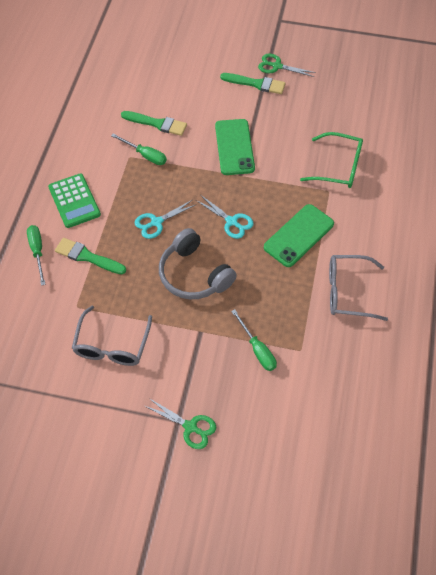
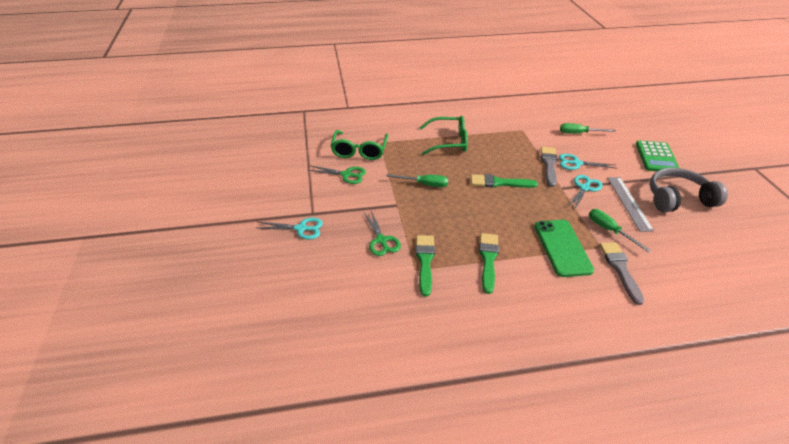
green glasses: 1 -> 2
green phone: 2 -> 1
grey brush: 0 -> 2
grey glasses: 2 -> 0
grey ruler: 0 -> 1
turquoise scissors: 2 -> 3

